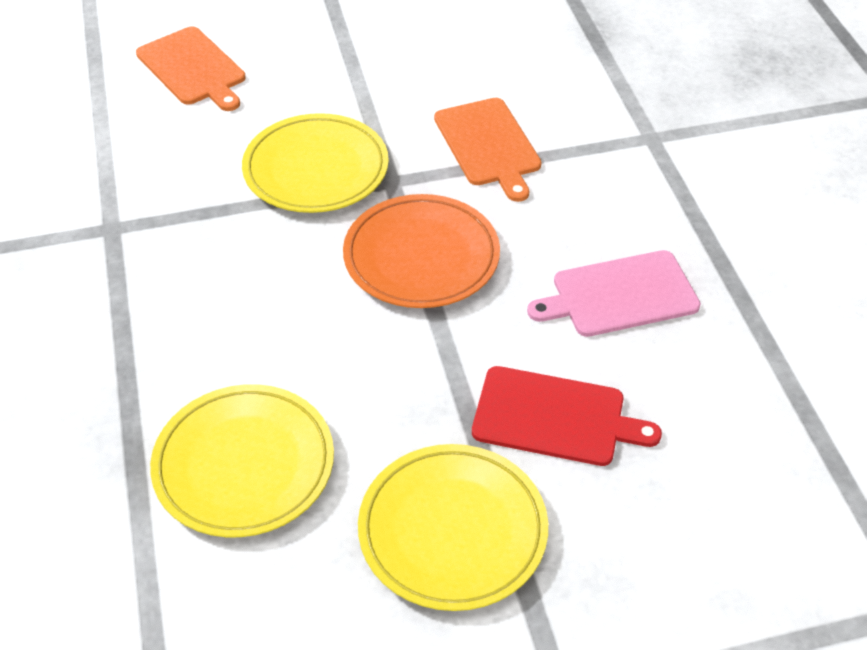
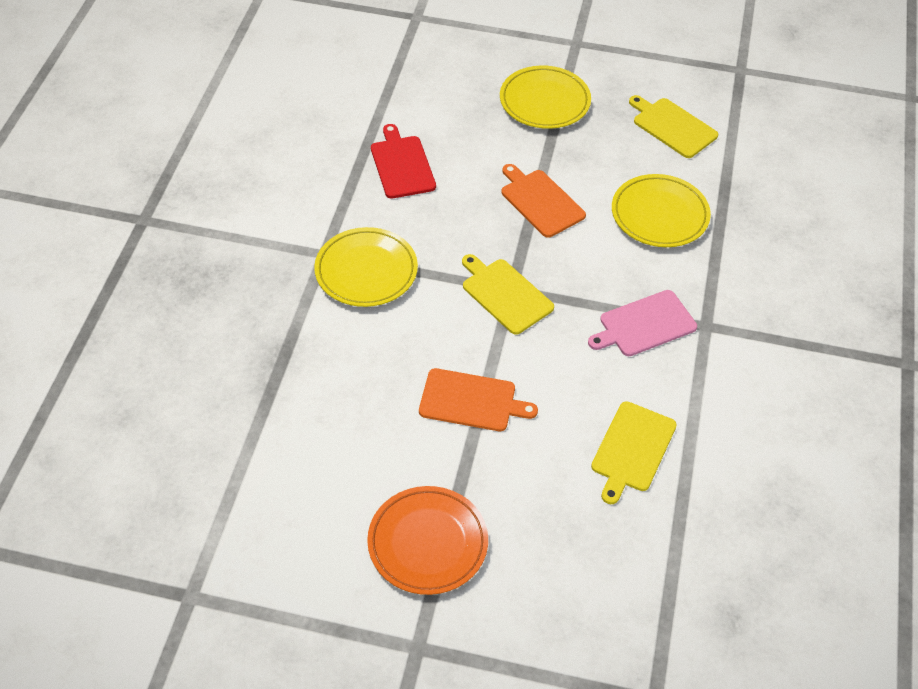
yellow cutting board: 0 -> 3

